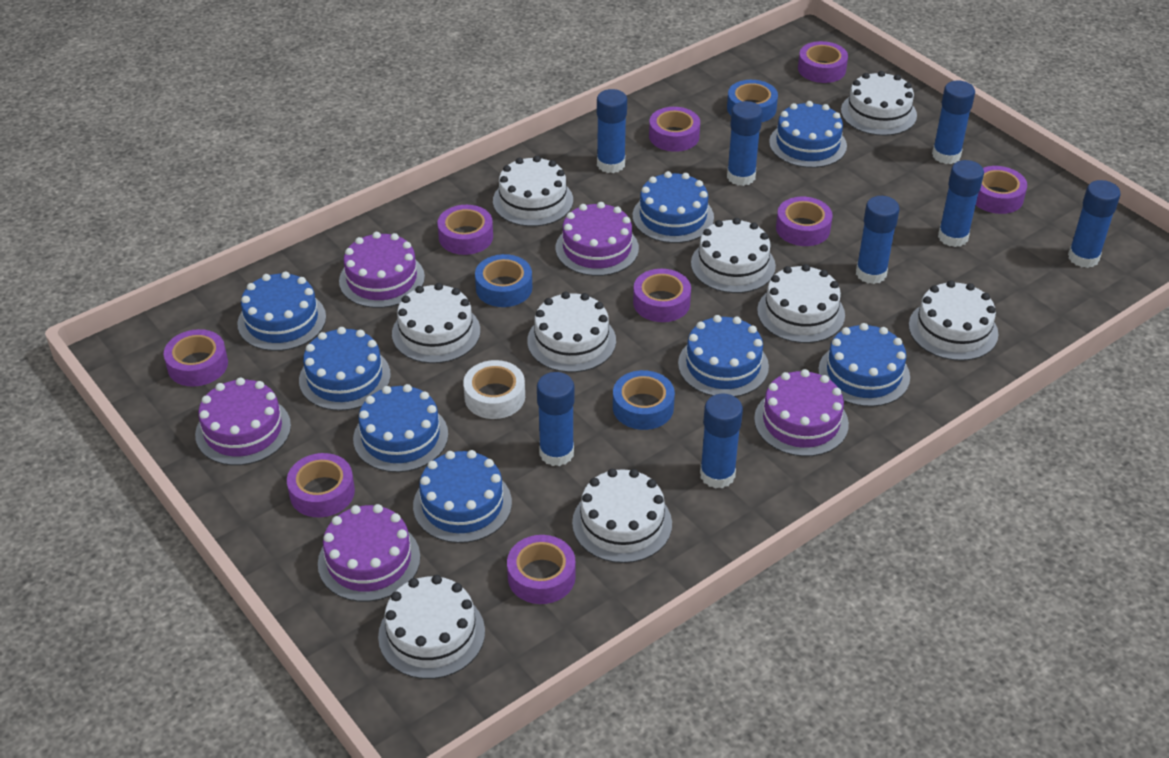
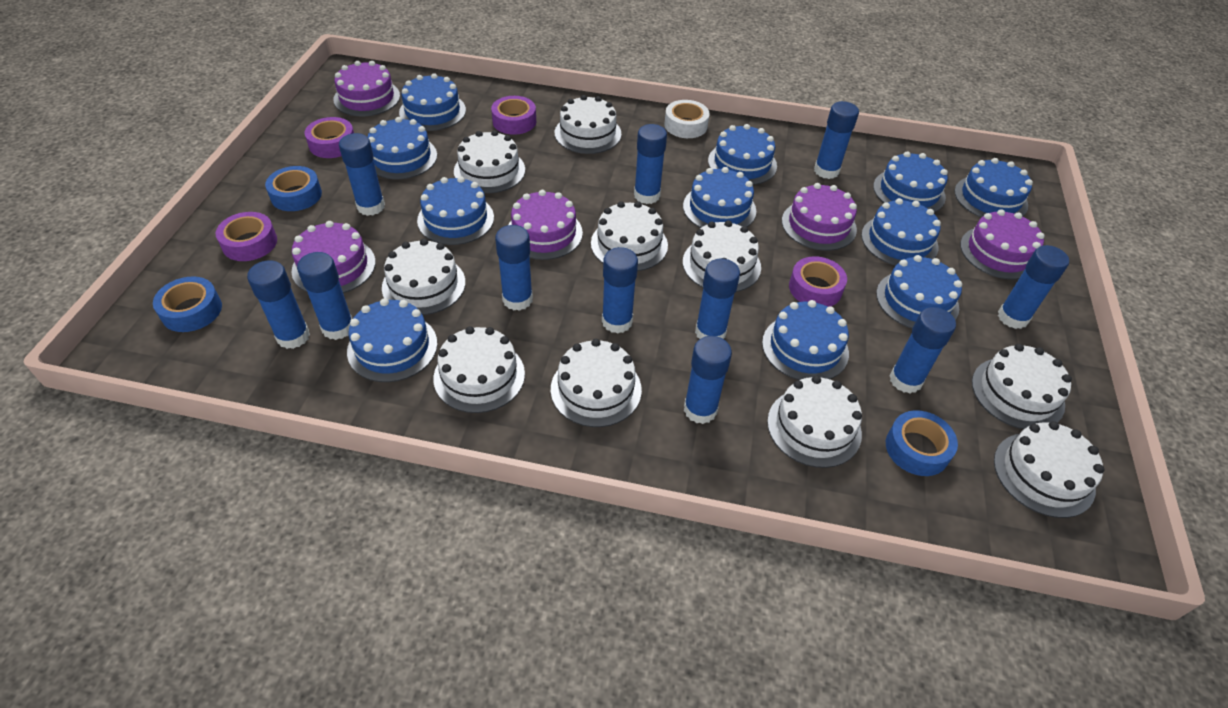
blue cake: 8 -> 11
blue glue stick: 8 -> 11
purple tape: 9 -> 4
white cake: 9 -> 10

